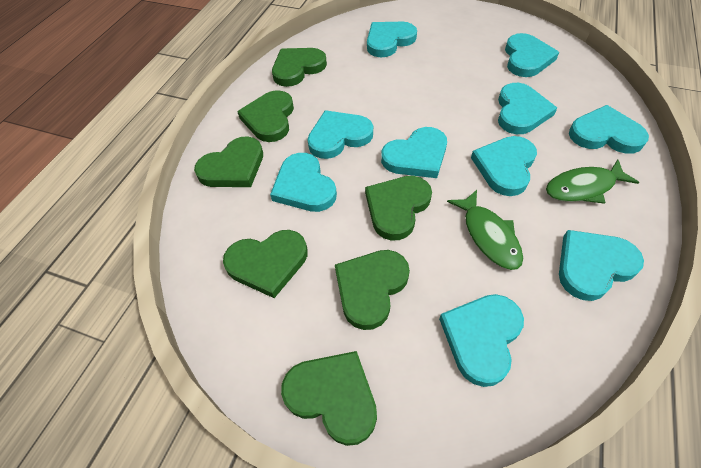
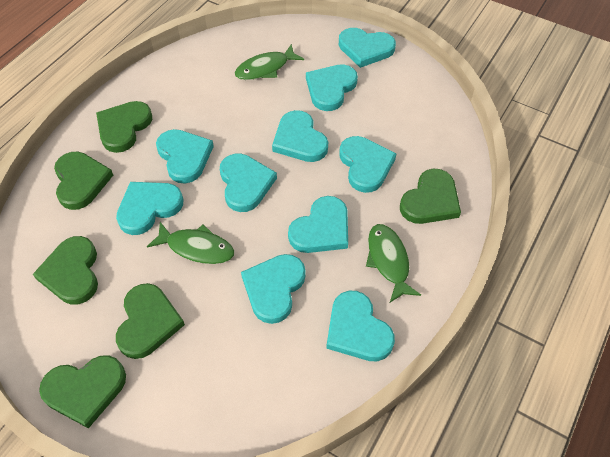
green fish: 2 -> 3
green heart: 7 -> 6

